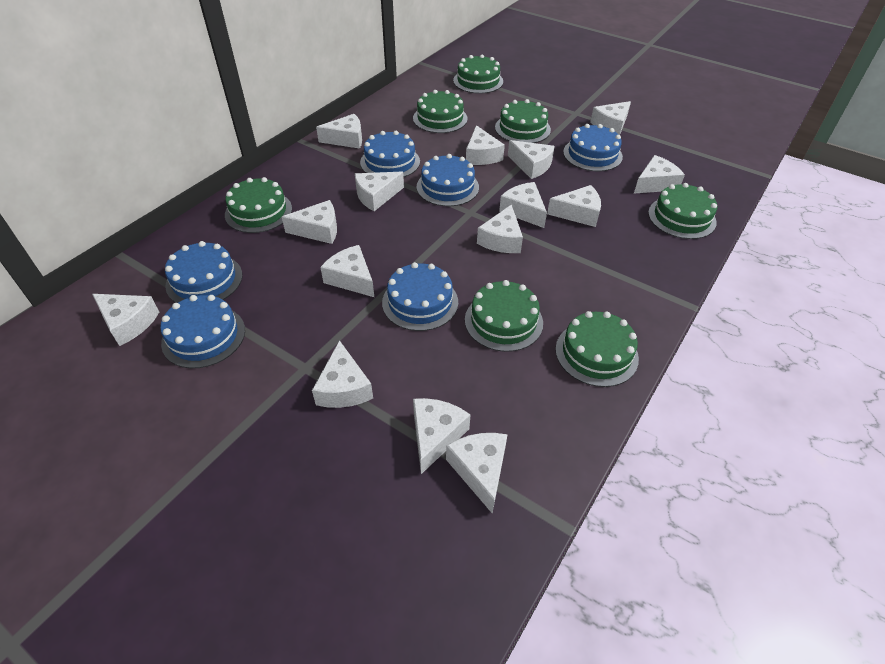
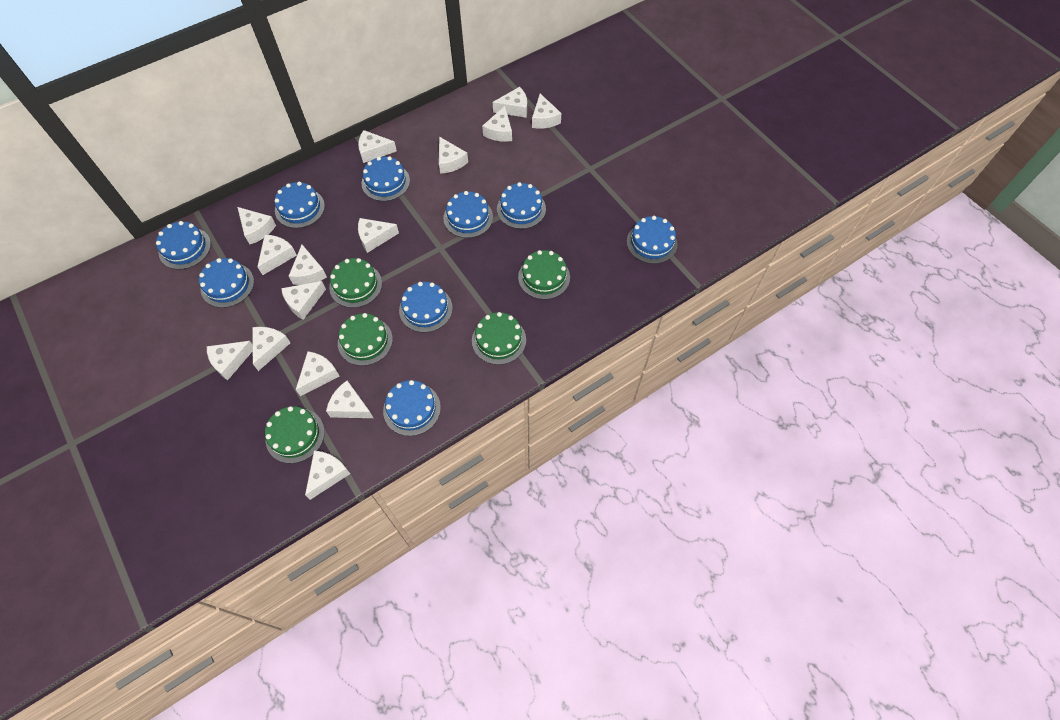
blue cake: 6 -> 9
green cake: 7 -> 5

